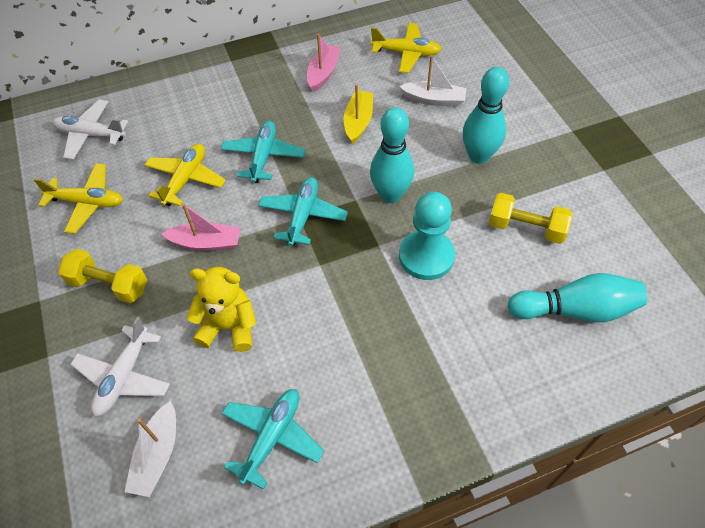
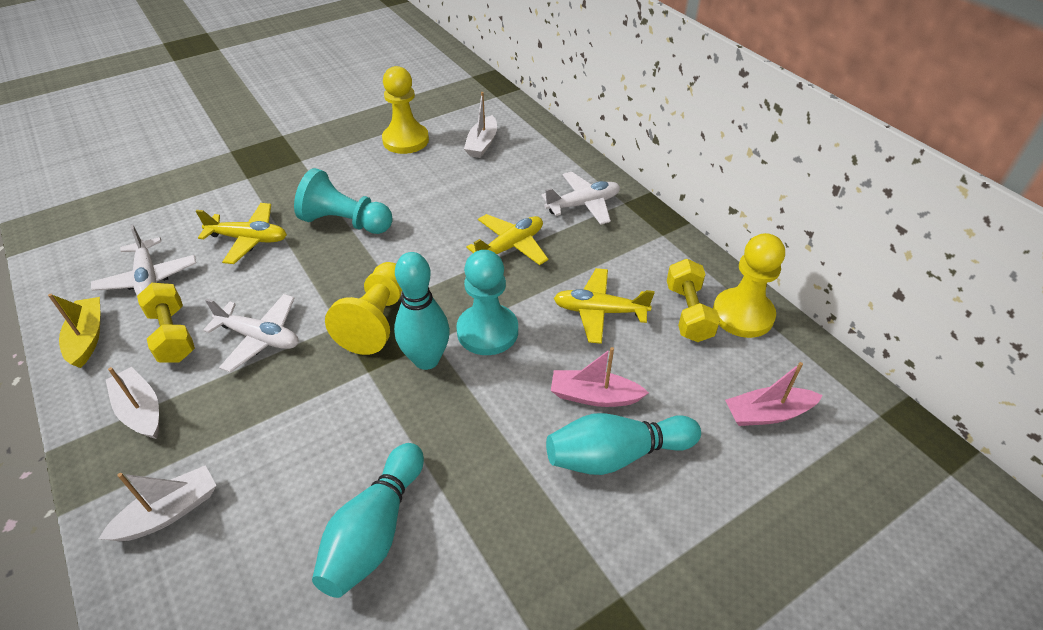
turquoise pawn: 1 -> 2
turquoise plane: 3 -> 0
white boat: 2 -> 3
white plane: 2 -> 3
yellow pawn: 0 -> 3
yellow teddy bear: 1 -> 0

